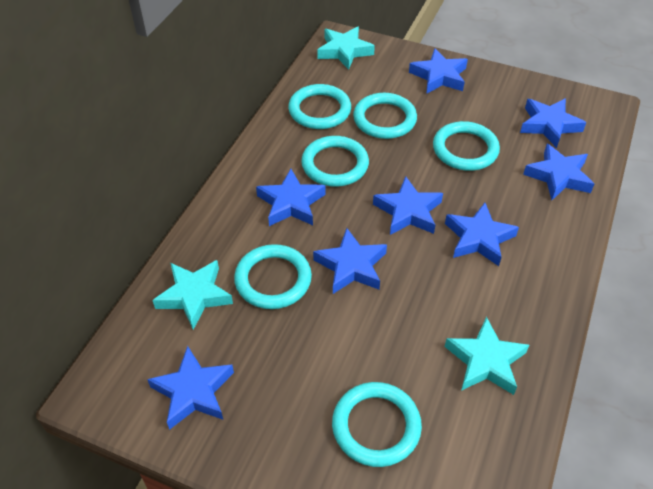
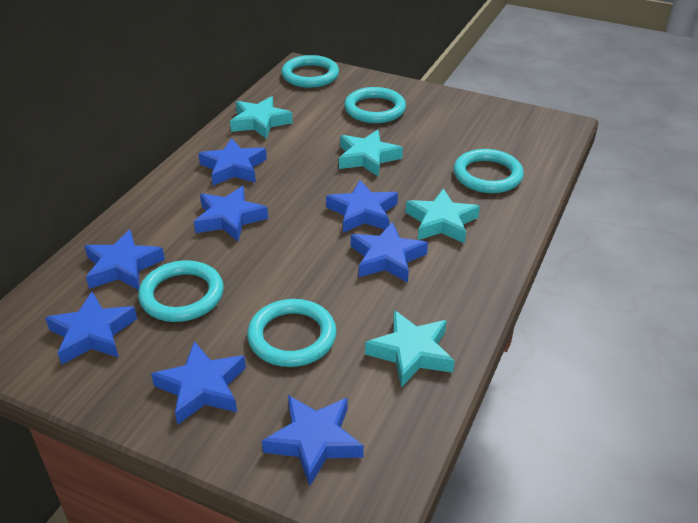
turquoise ring: 6 -> 5
turquoise star: 3 -> 4

